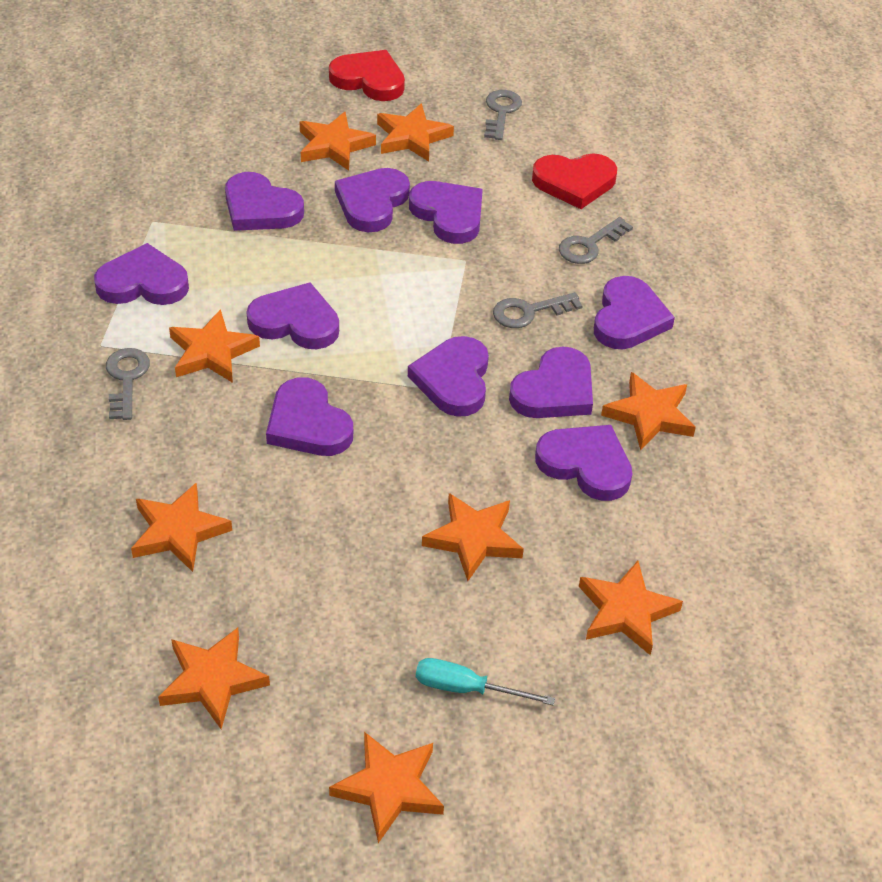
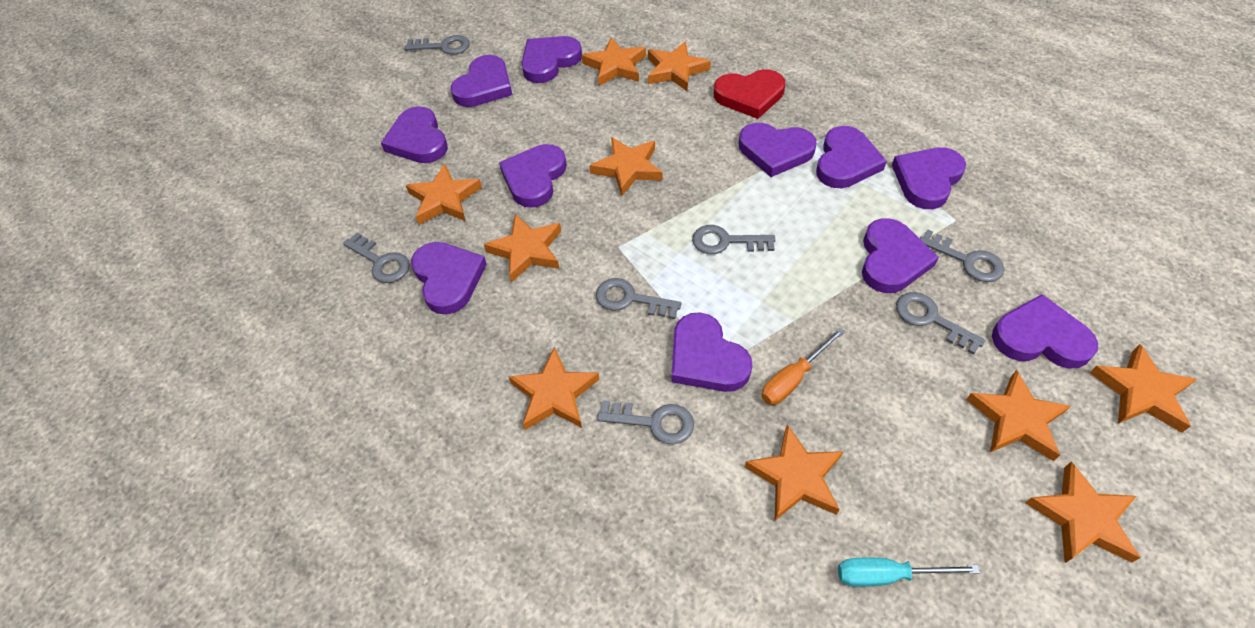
grey key: 4 -> 7
orange screwdriver: 0 -> 1
orange star: 9 -> 10
purple heart: 10 -> 11
red heart: 2 -> 1

